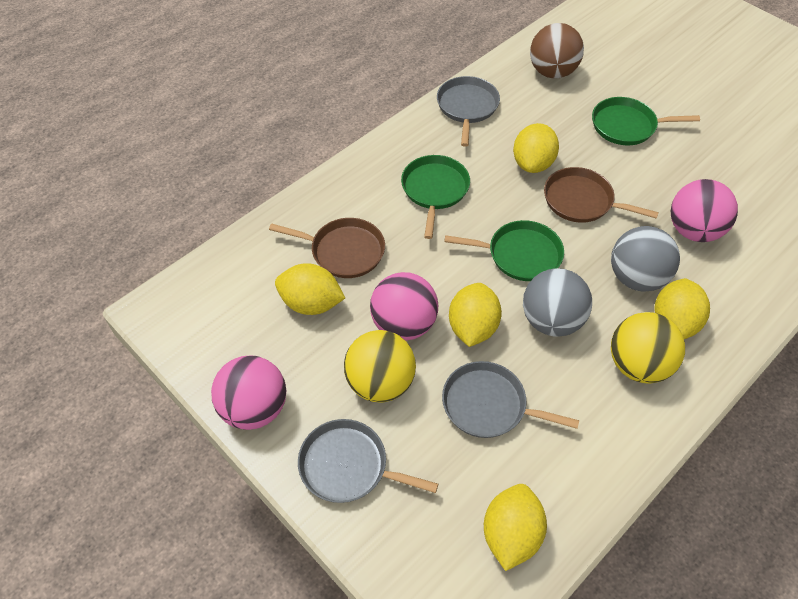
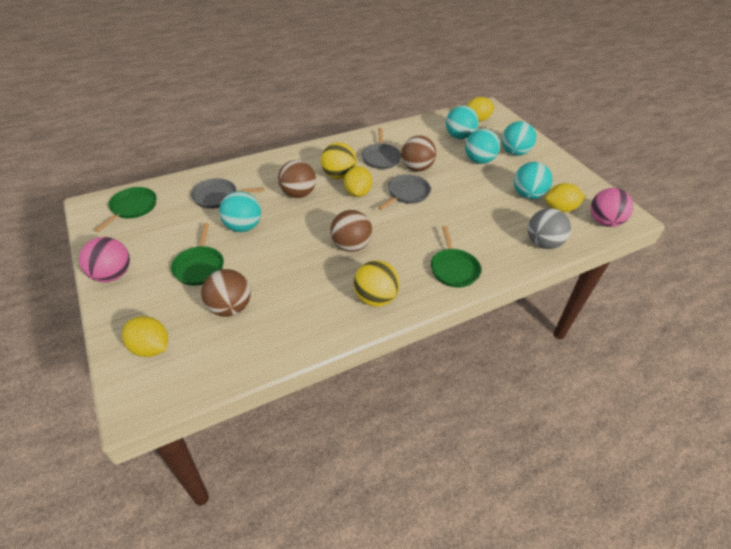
brown ball: 1 -> 4
brown pan: 2 -> 0
grey ball: 2 -> 1
pink ball: 3 -> 2
turquoise ball: 0 -> 5
yellow lemon: 5 -> 4

